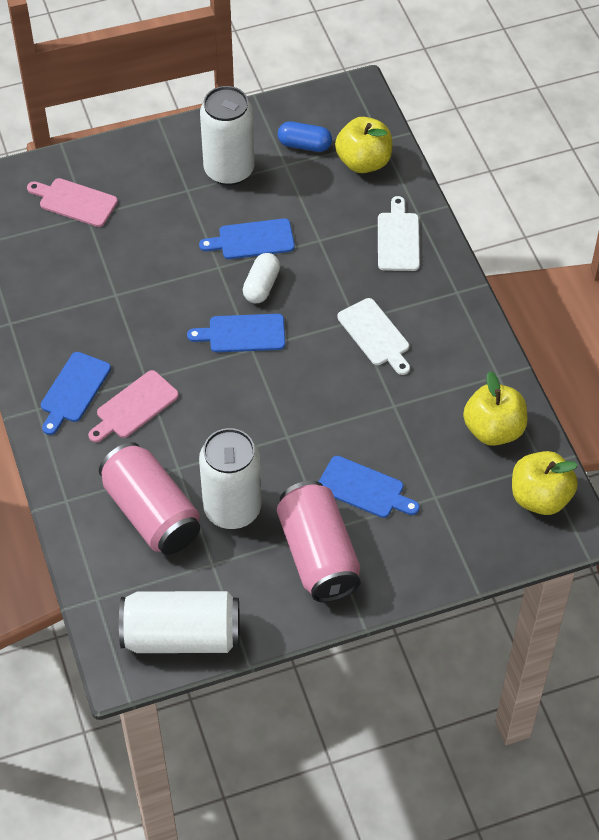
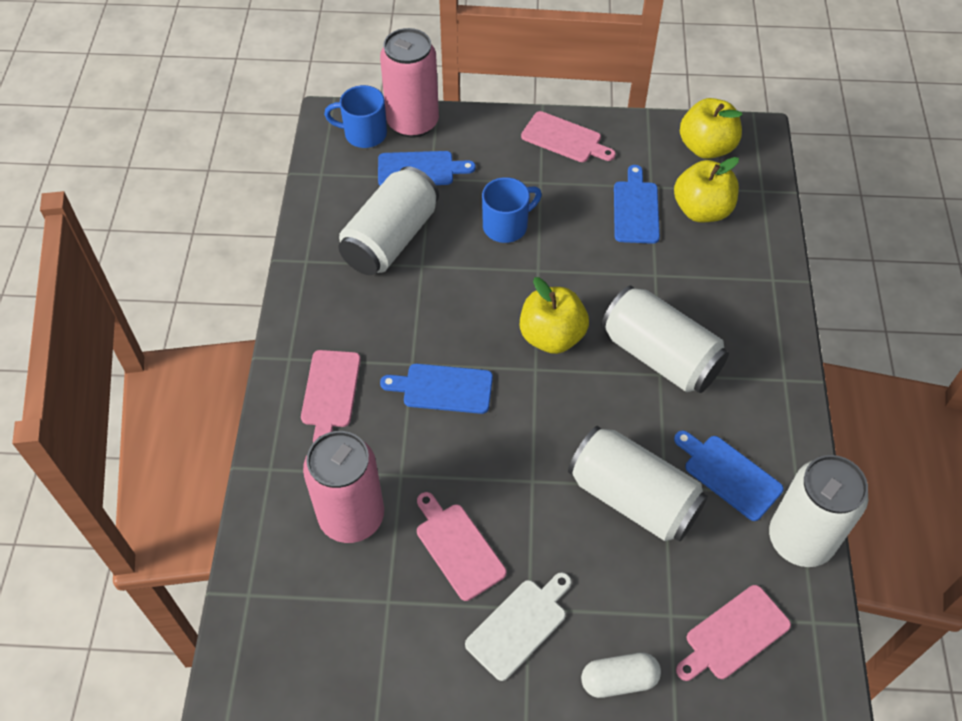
blue capsule: 1 -> 0
blue mug: 0 -> 2
pink cutting board: 2 -> 4
white can: 3 -> 4
white cutting board: 2 -> 1

